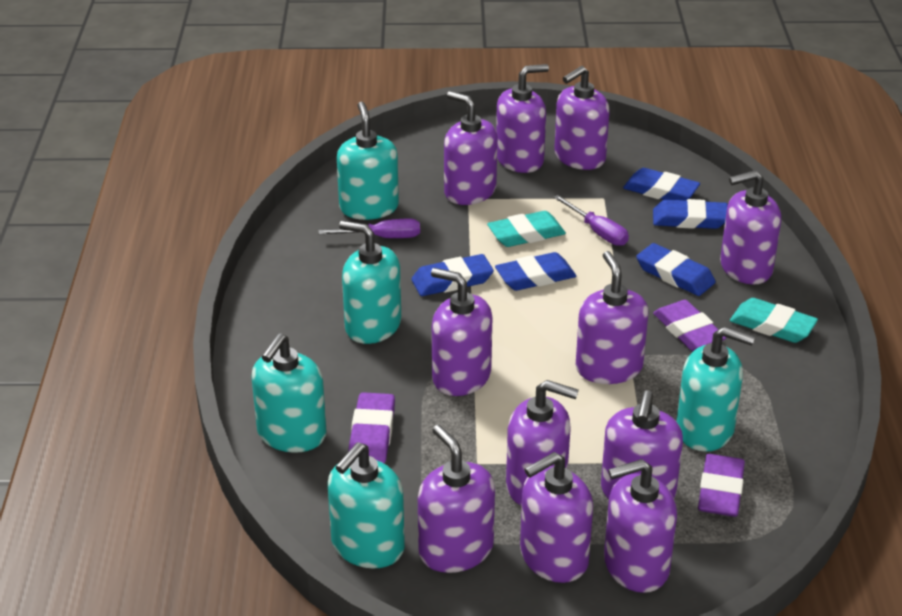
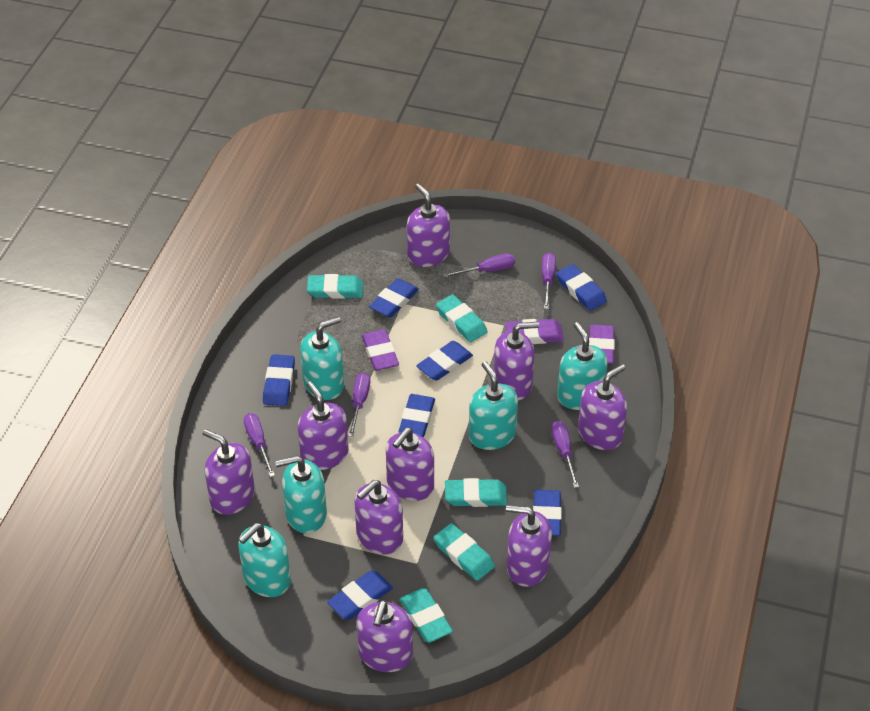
blue eraser: 5 -> 7
purple screwdriver: 2 -> 5
purple soap dispenser: 11 -> 9
turquoise eraser: 2 -> 5

